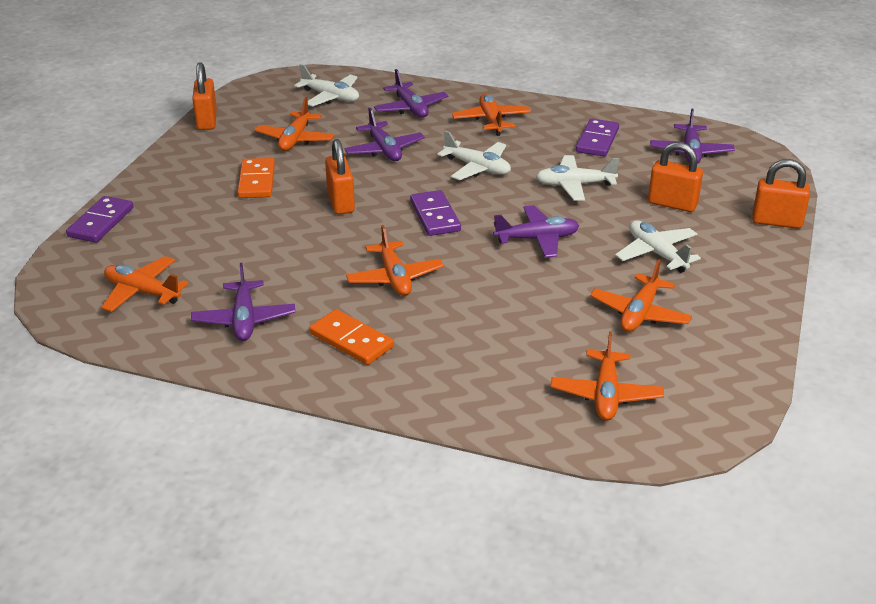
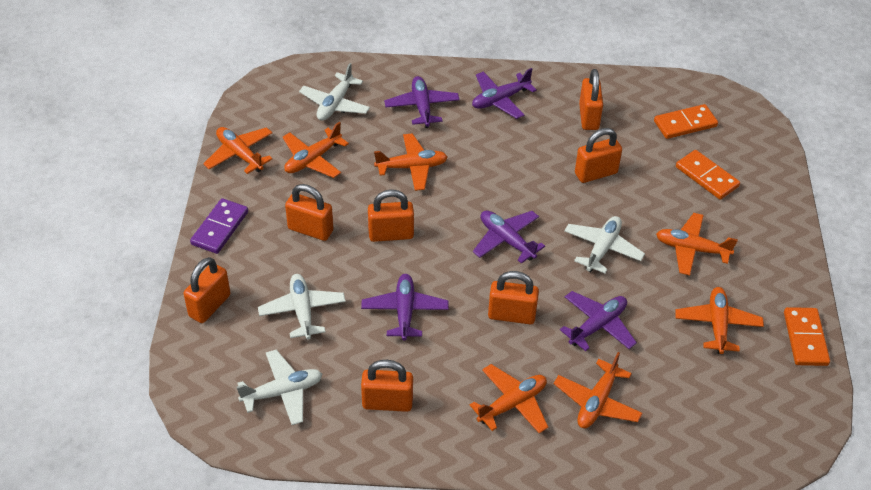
orange domino: 2 -> 3
orange padlock: 4 -> 7
orange plane: 6 -> 7
purple domino: 3 -> 1

